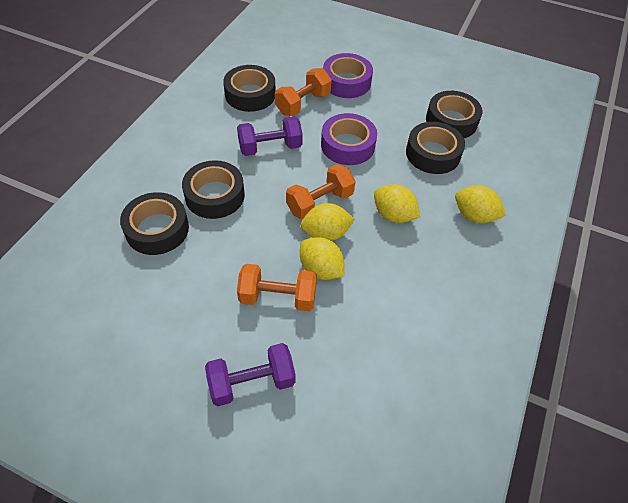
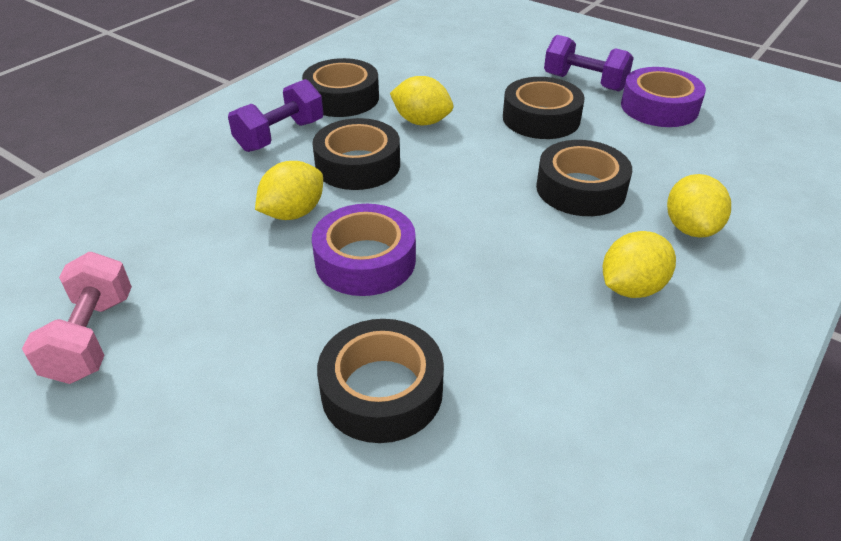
orange dumbbell: 3 -> 0
pink dumbbell: 0 -> 1

